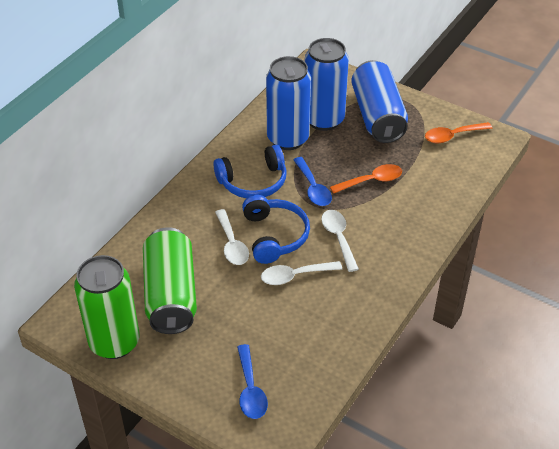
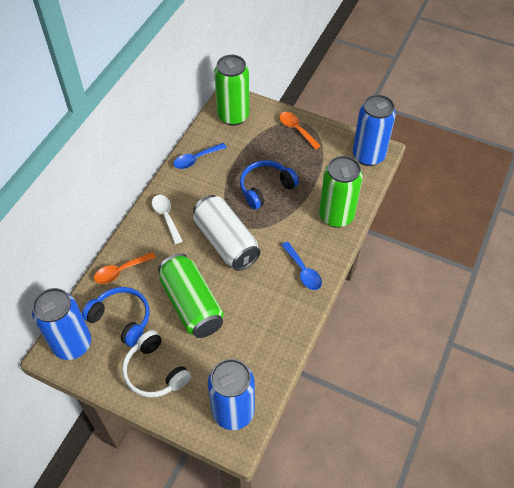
green can: 2 -> 3
white can: 0 -> 1
white headphones: 0 -> 1
white spoon: 3 -> 1

